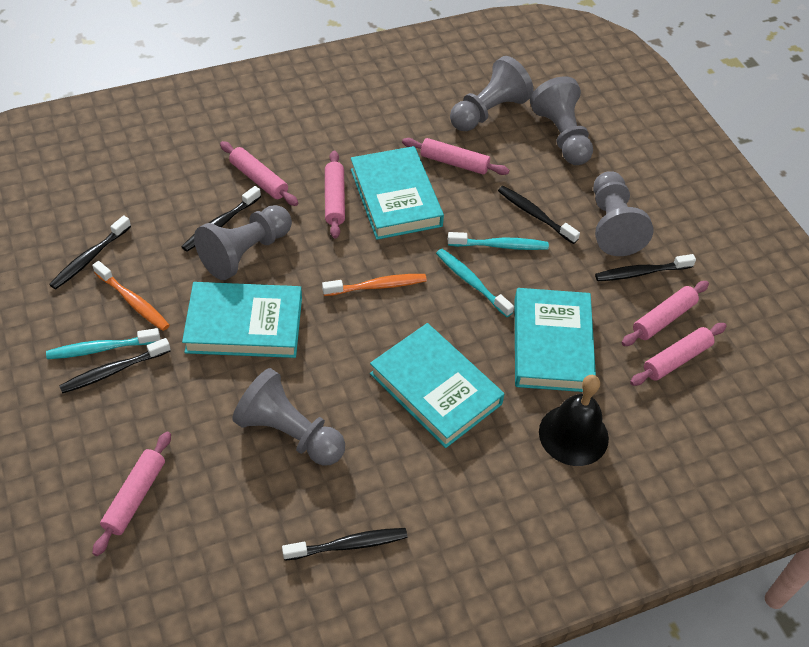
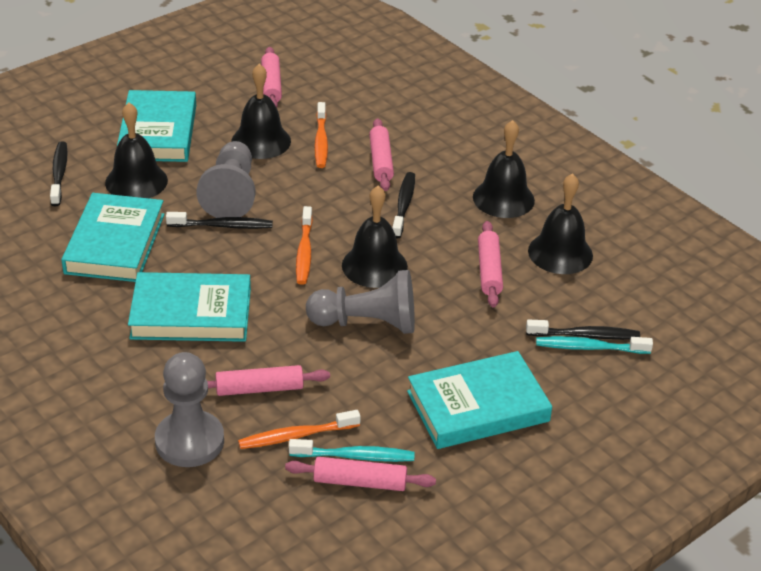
black bell: 1 -> 5
black toothbrush: 6 -> 4
grey pawn: 5 -> 3
orange toothbrush: 2 -> 3
pink rolling pin: 6 -> 5
turquoise toothbrush: 3 -> 2

